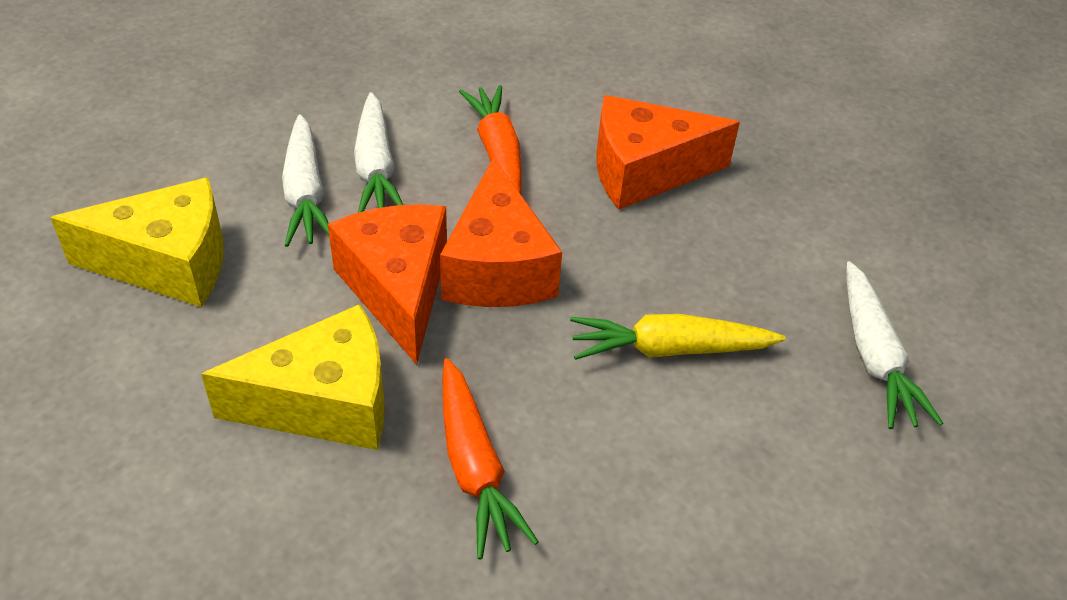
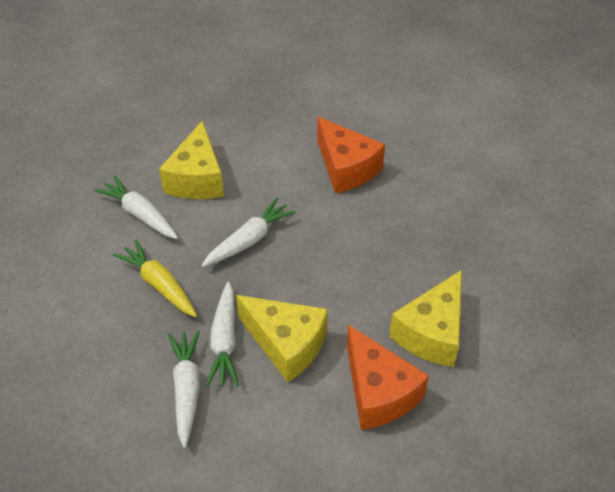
orange carrot: 2 -> 0
orange cheese: 3 -> 2
white carrot: 3 -> 4
yellow cheese: 2 -> 3

